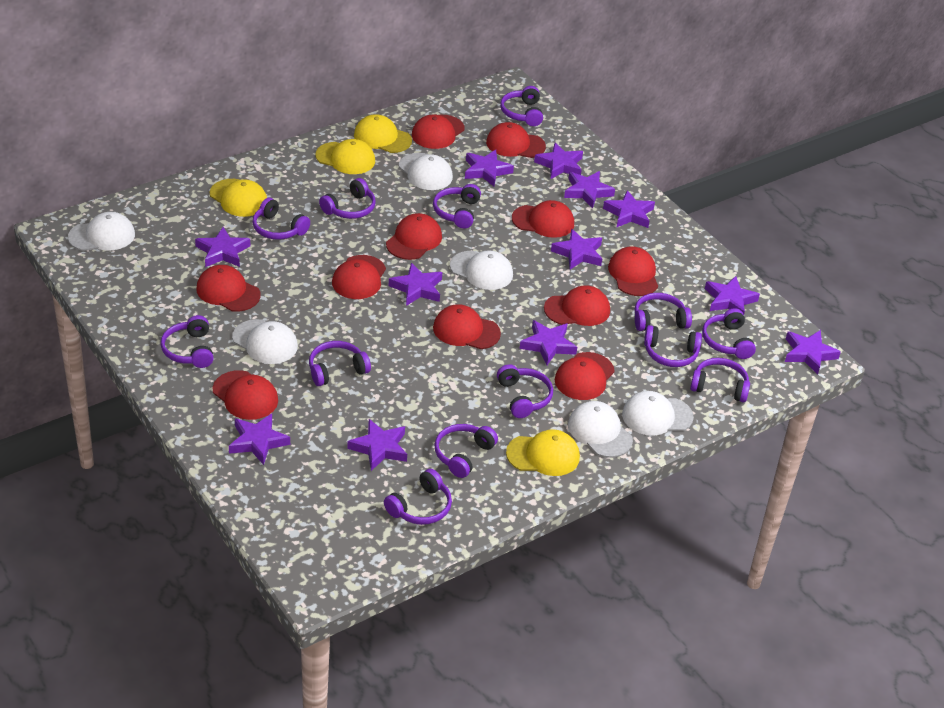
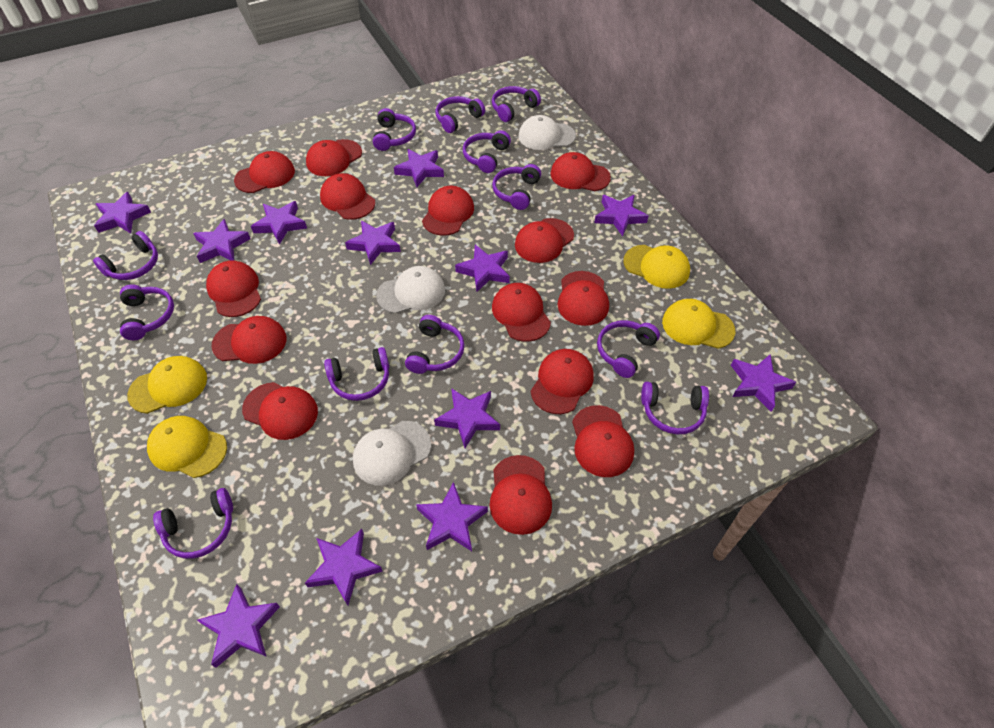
purple headphones: 13 -> 12
red cap: 11 -> 14
white cap: 6 -> 3

